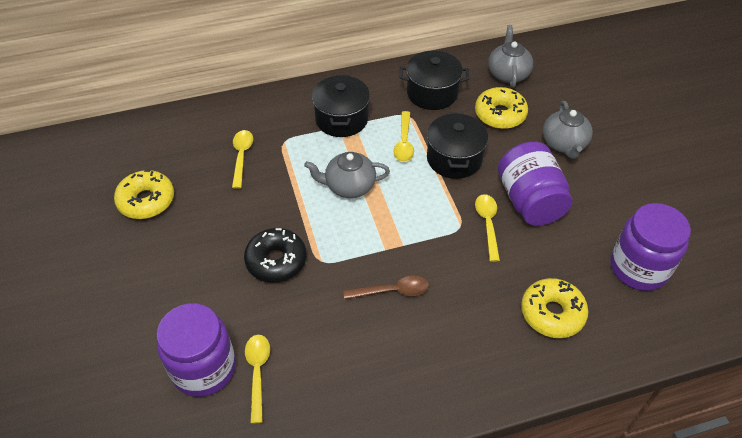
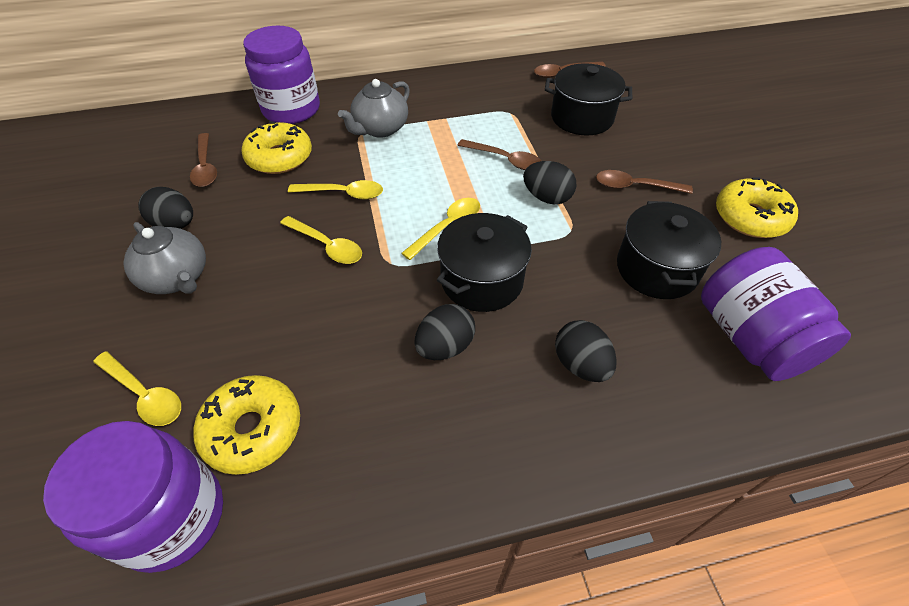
black donut: 1 -> 0
black egg: 0 -> 4
brown spoon: 1 -> 4
grey teapot: 3 -> 2

